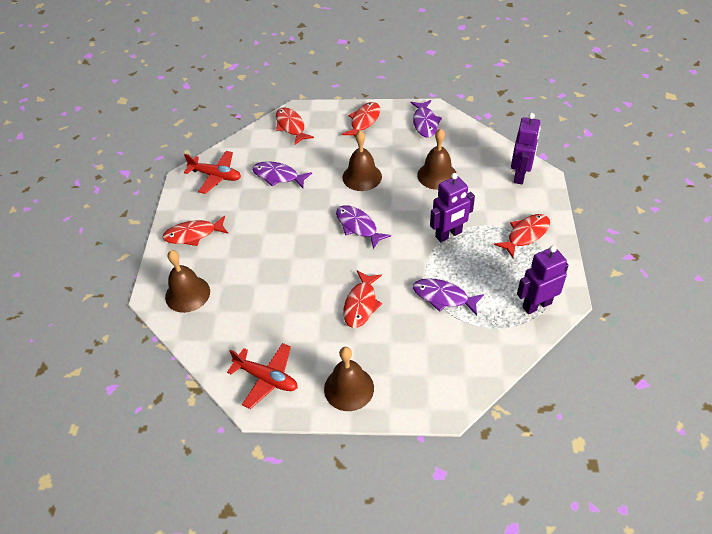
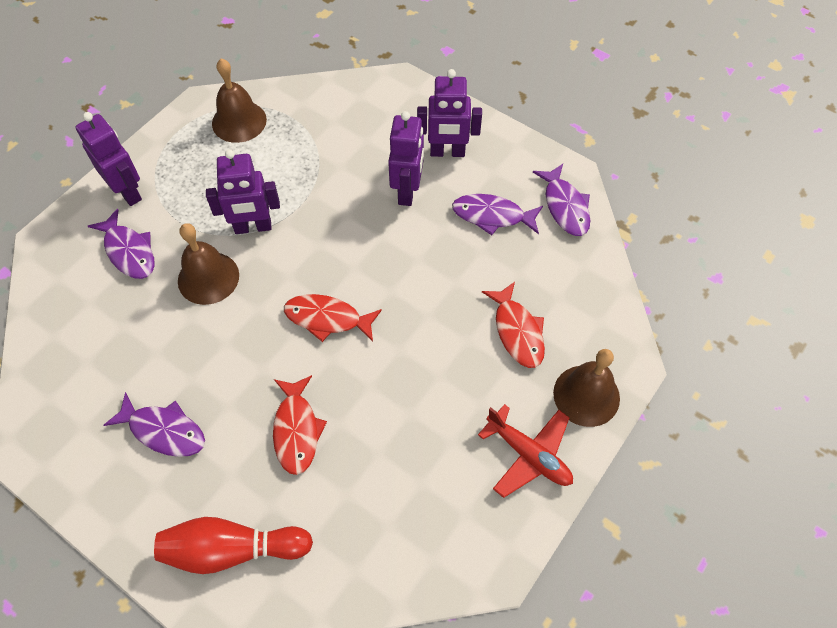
brown bell: 4 -> 3
purple robot: 3 -> 4
red bowling pin: 0 -> 1
red fish: 5 -> 3
red plane: 2 -> 1

